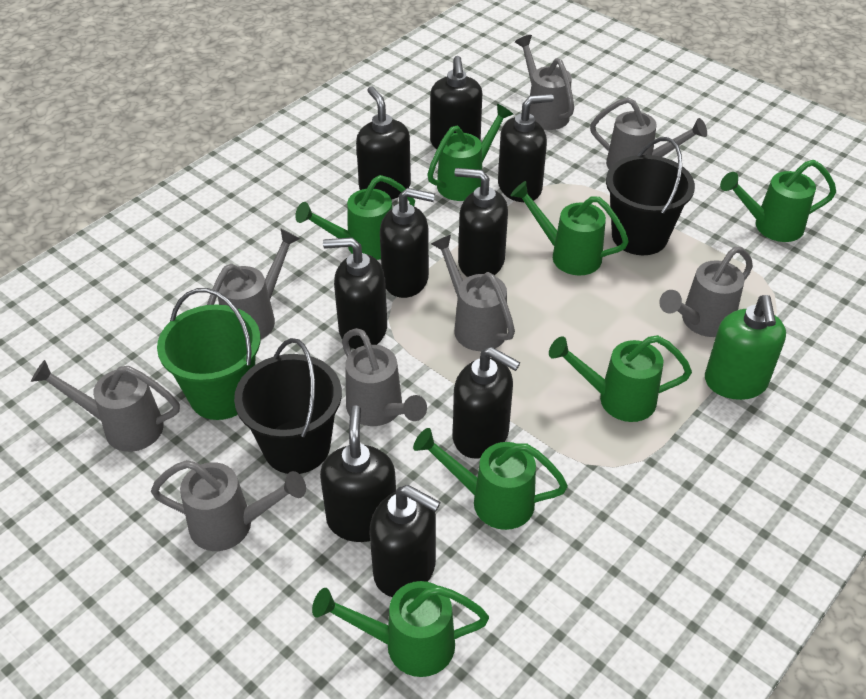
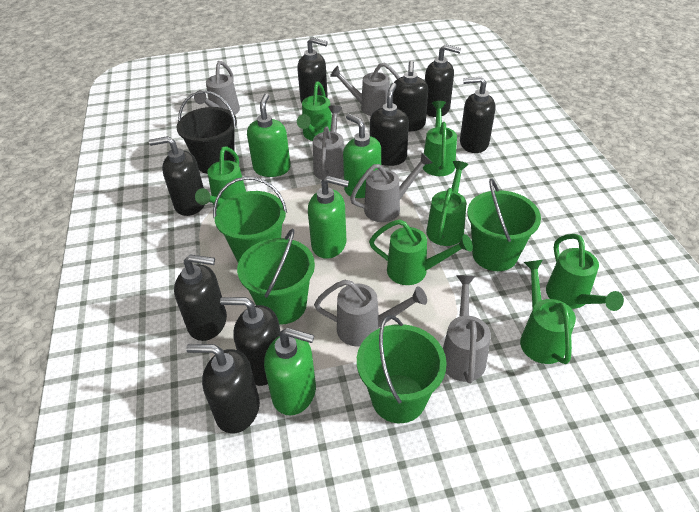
black bucket: 2 -> 1
green bucket: 1 -> 4
green soap dispenser: 1 -> 4
grey watering can: 8 -> 6

